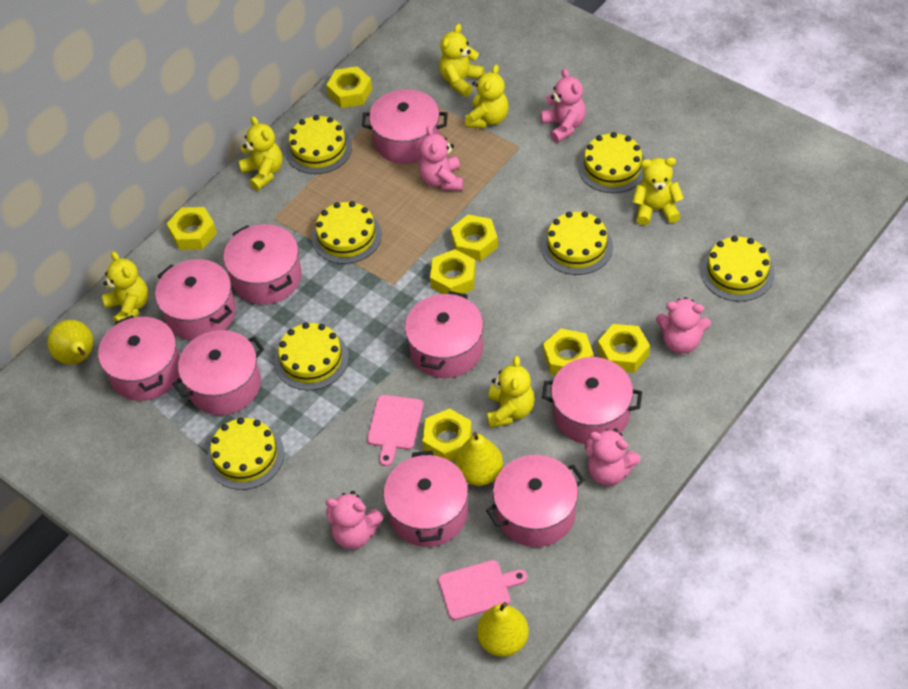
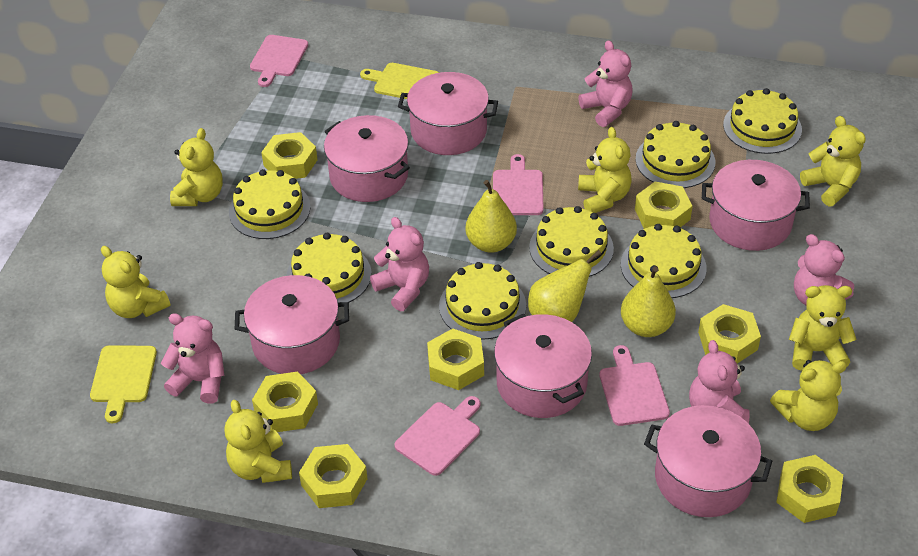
pink cutting board: 2 -> 4
pink pot: 9 -> 6
yellow cutting board: 0 -> 2
yellow teddy bear: 6 -> 7

